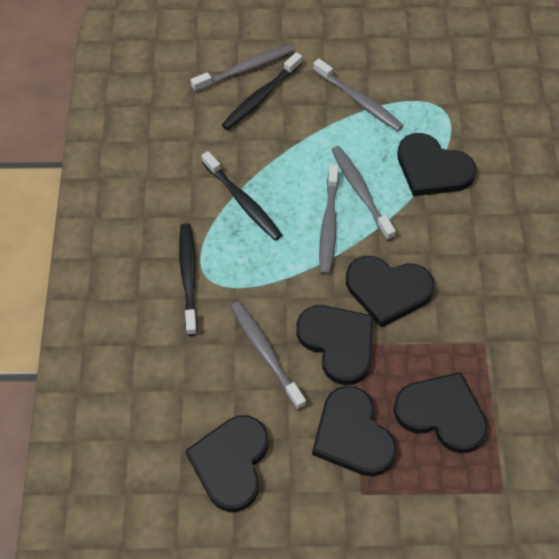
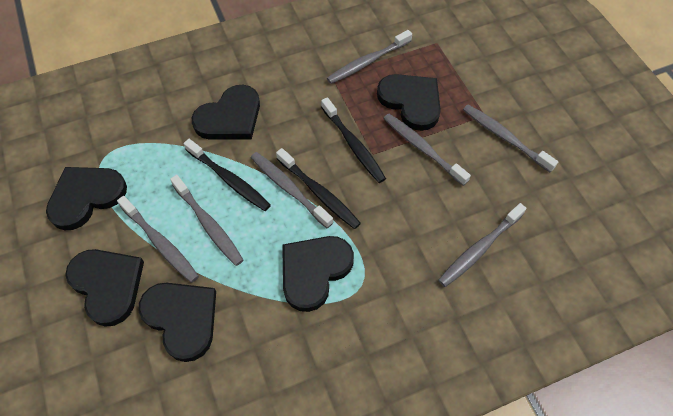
grey toothbrush: 5 -> 7

